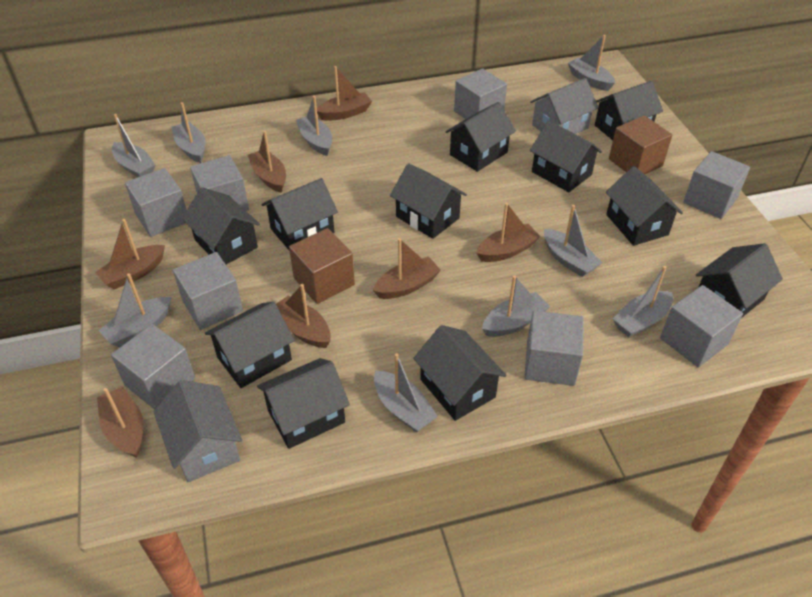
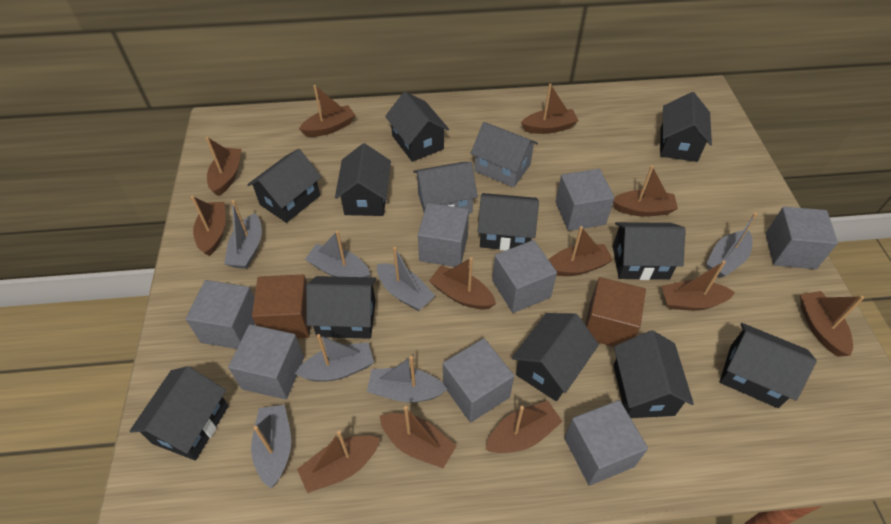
brown boat: 7 -> 12
grey boat: 9 -> 7

